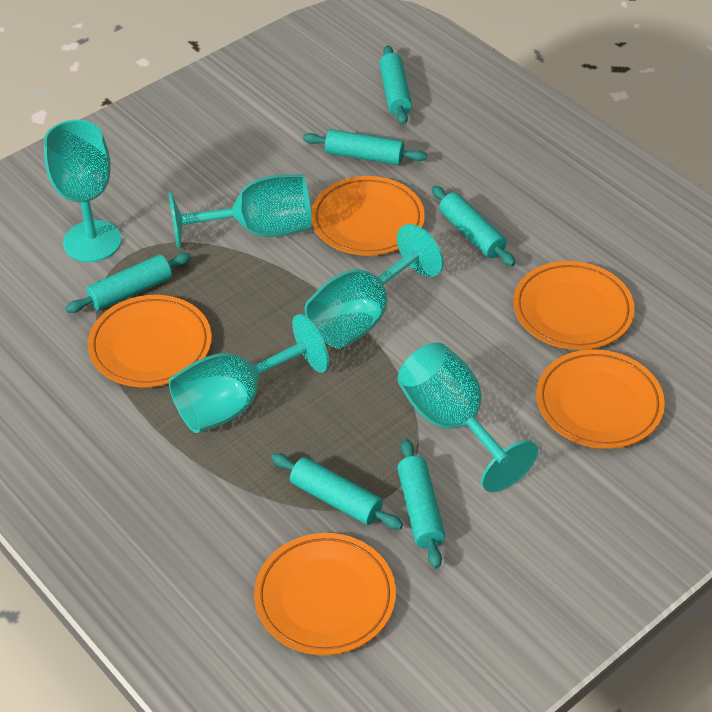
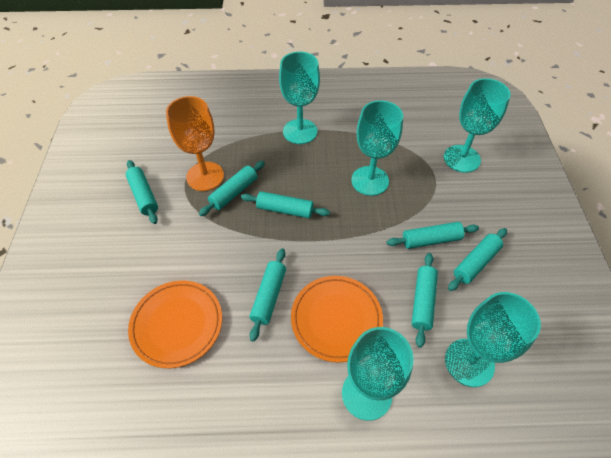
orange goblet: 0 -> 1
orange plate: 5 -> 2
turquoise rolling pin: 6 -> 7

